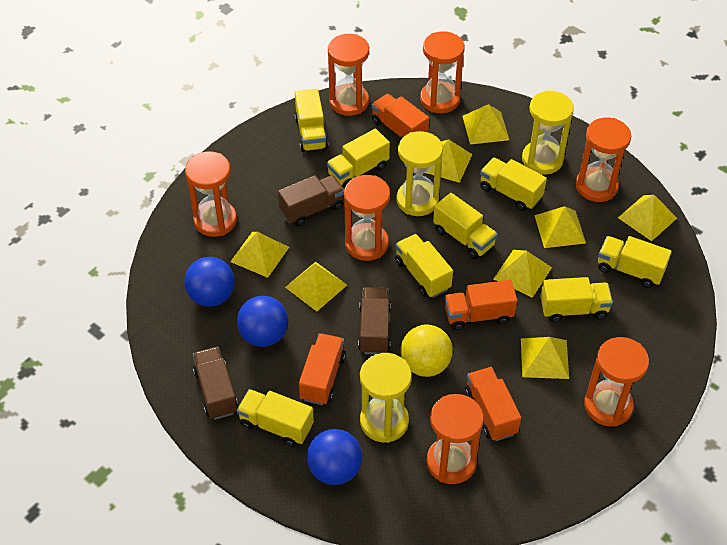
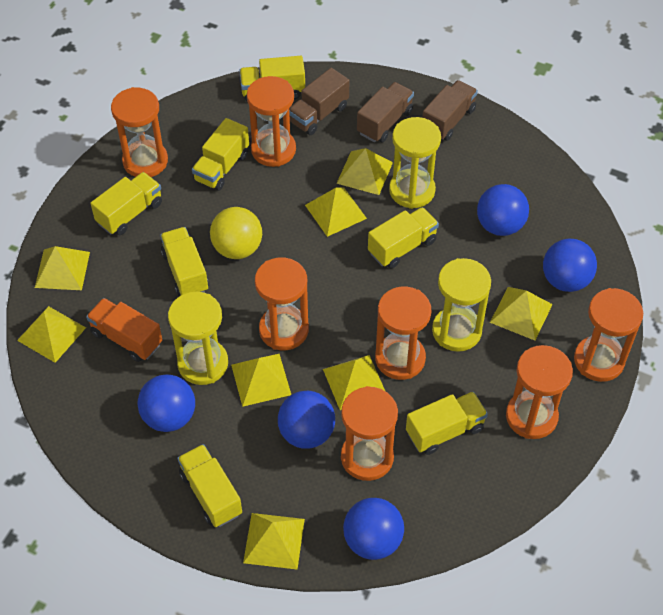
blue ball: 3 -> 5
orange truck: 4 -> 1
yellow truck: 8 -> 7

